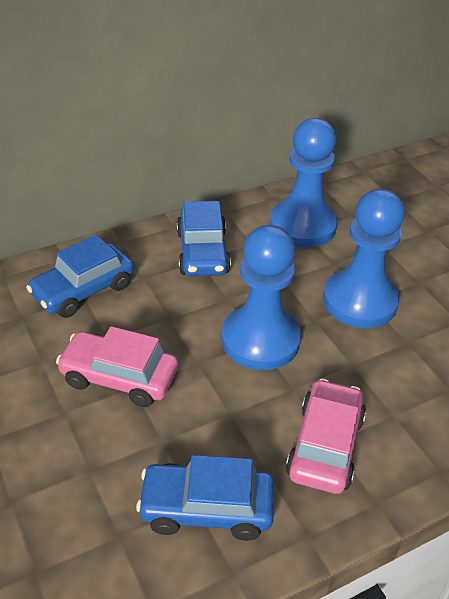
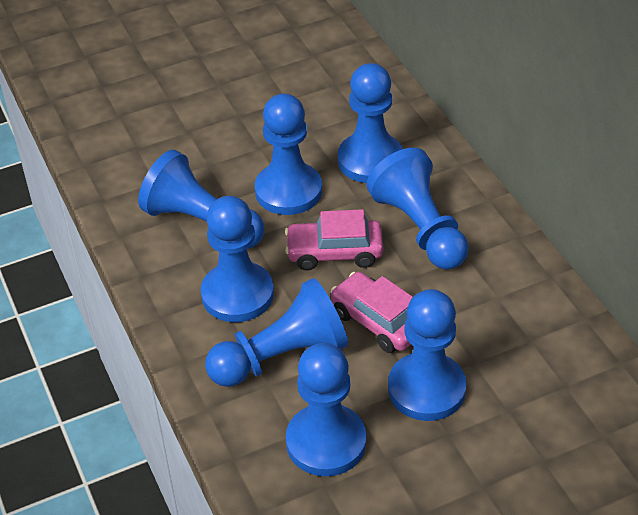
blue car: 3 -> 0
blue pawn: 3 -> 8

